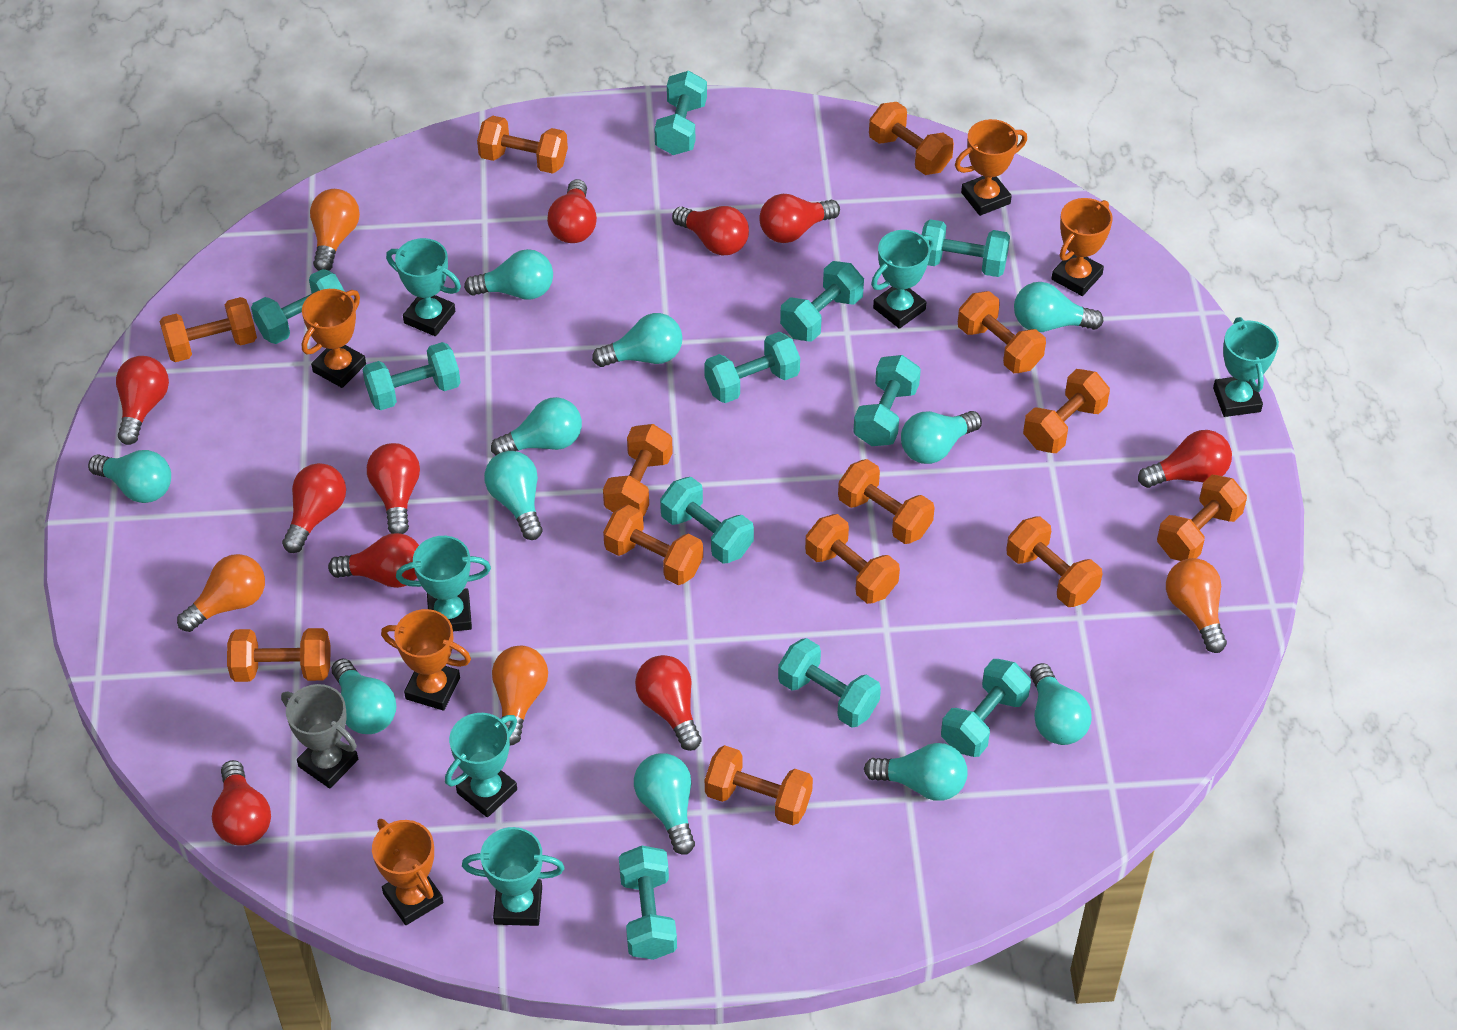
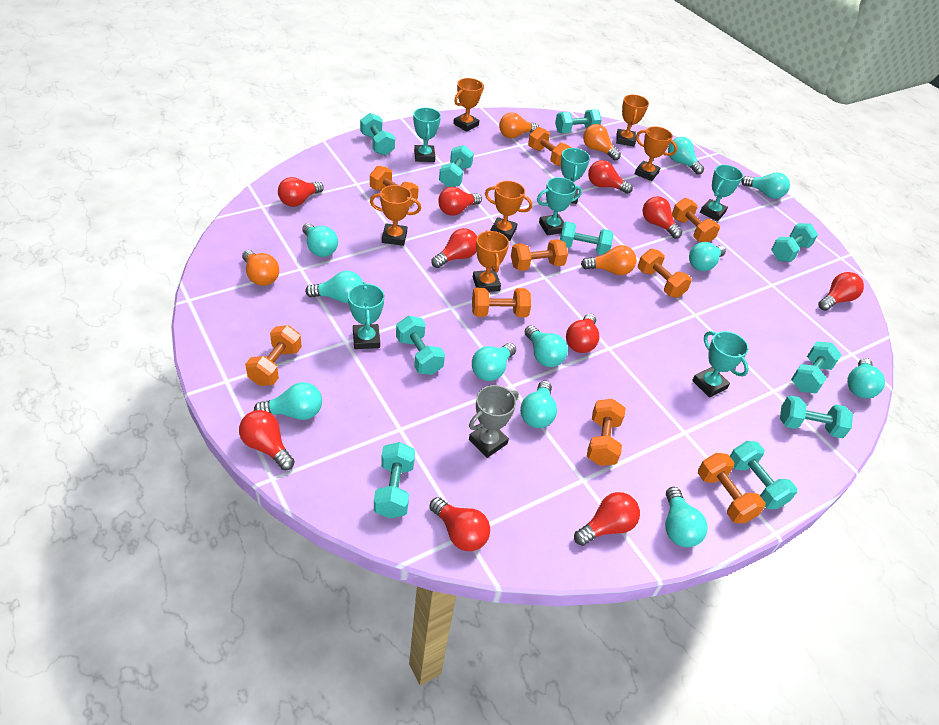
orange dumbbell: 13 -> 9
orange trophy: 5 -> 6
turquoise dumbbell: 11 -> 10

